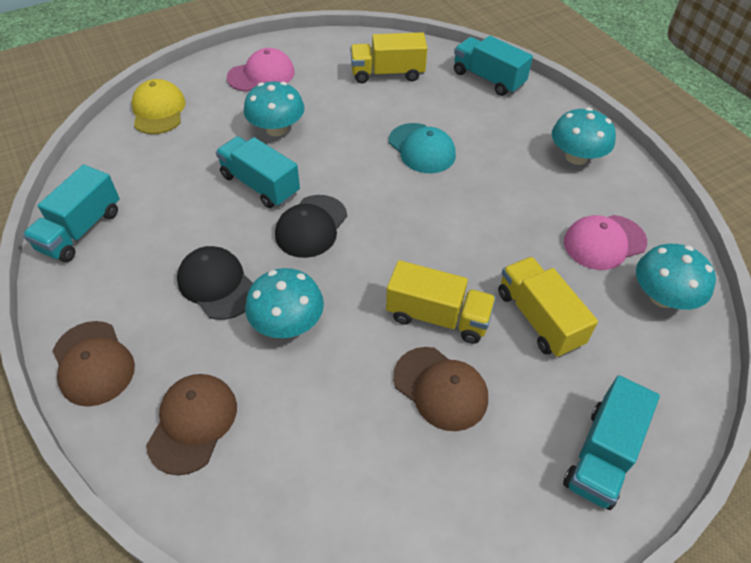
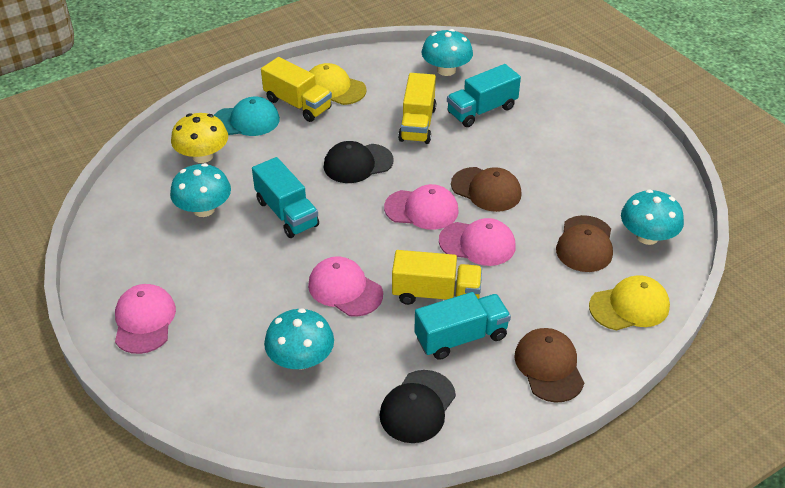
pink cap: 2 -> 4
turquoise truck: 4 -> 3
yellow cap: 1 -> 2
yellow mushroom: 0 -> 1

